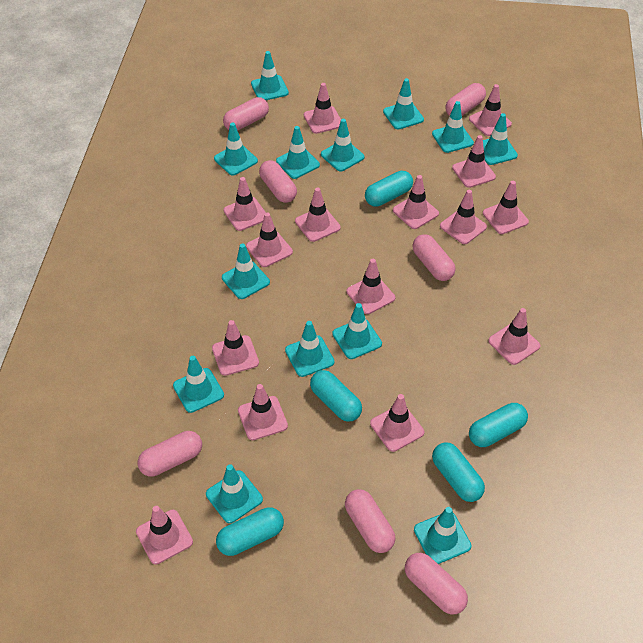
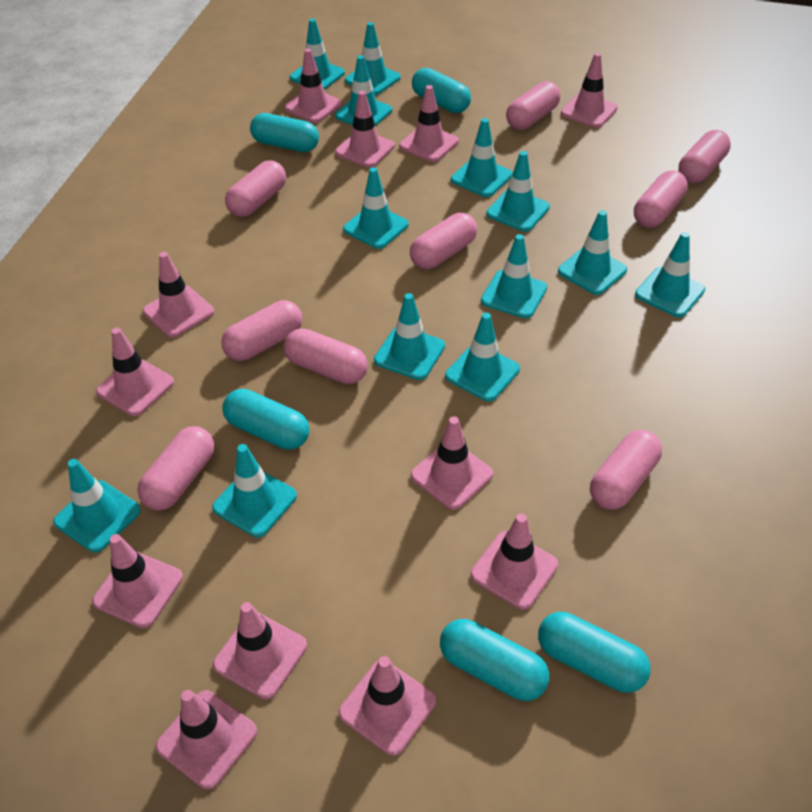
pink capsule: 7 -> 9
pink traffic cone: 15 -> 12

